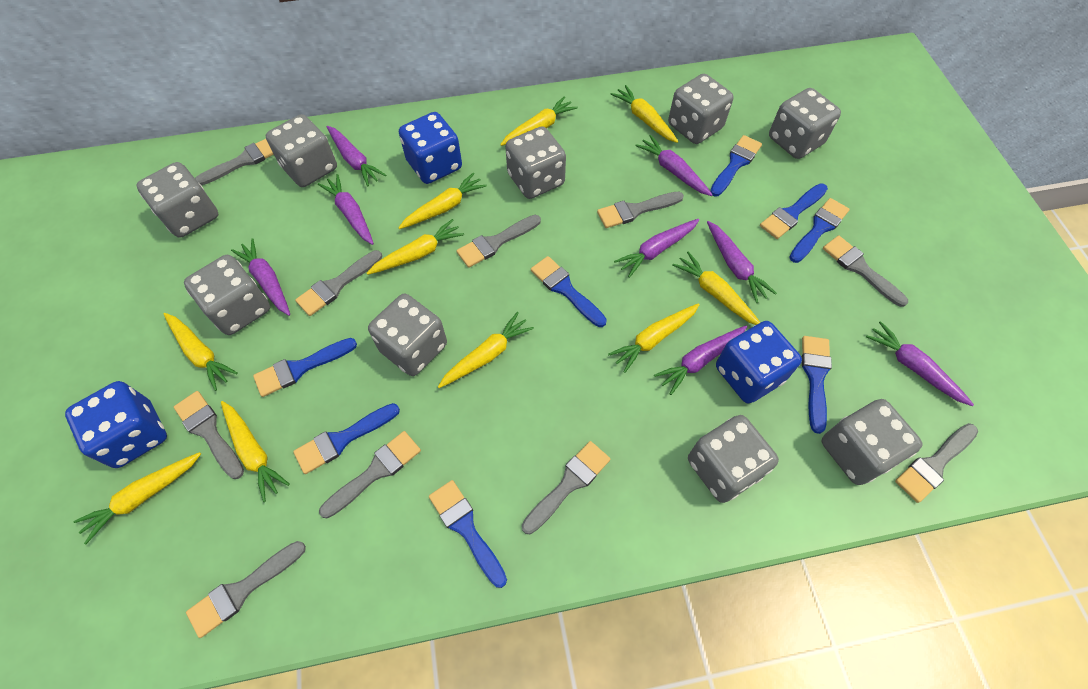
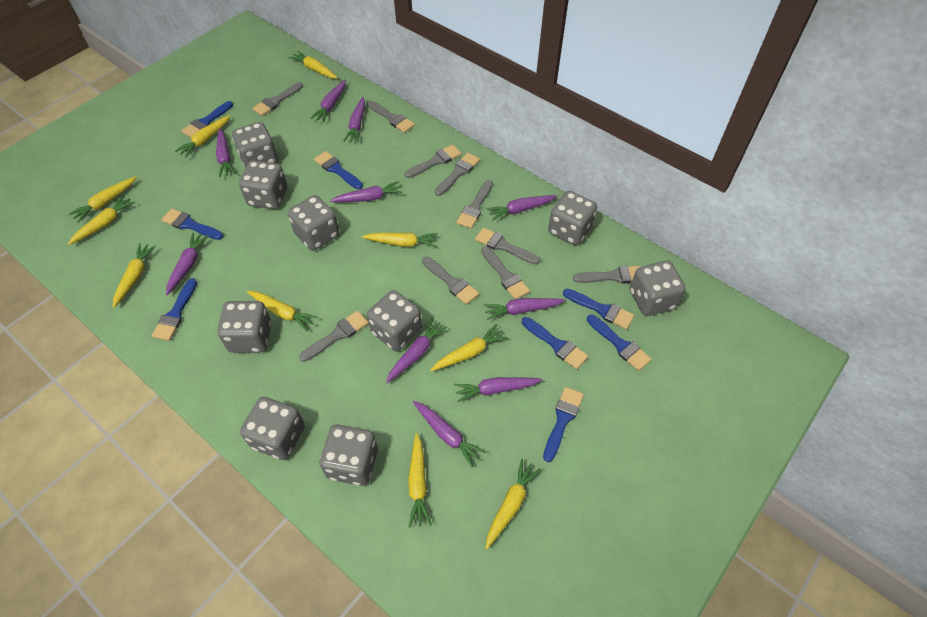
blue dice: 3 -> 0
purple carrot: 8 -> 10

